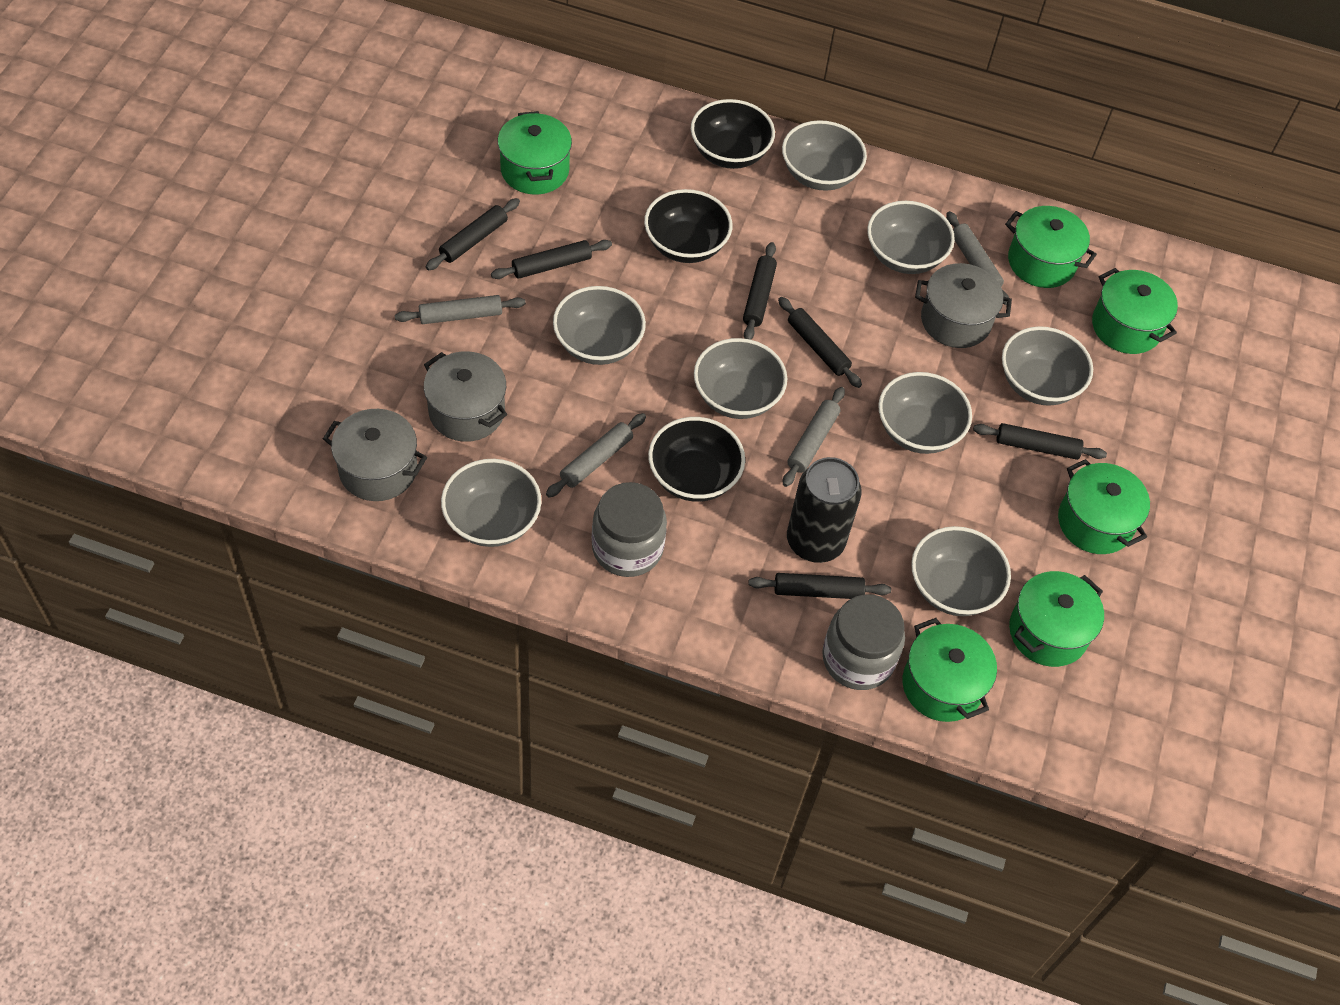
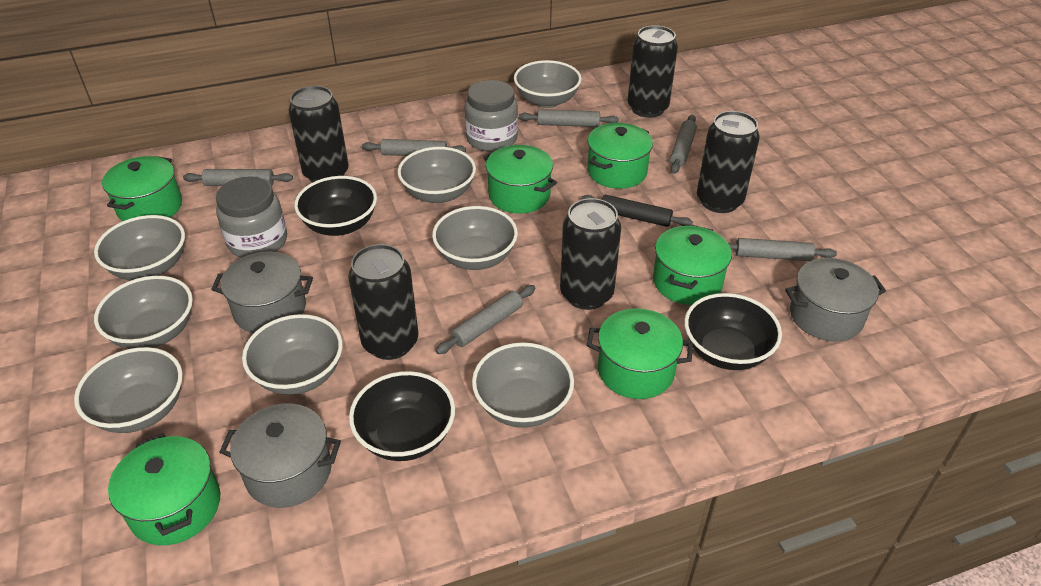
black can: 1 -> 5
black rolling pin: 6 -> 1
grey rolling pin: 4 -> 6

